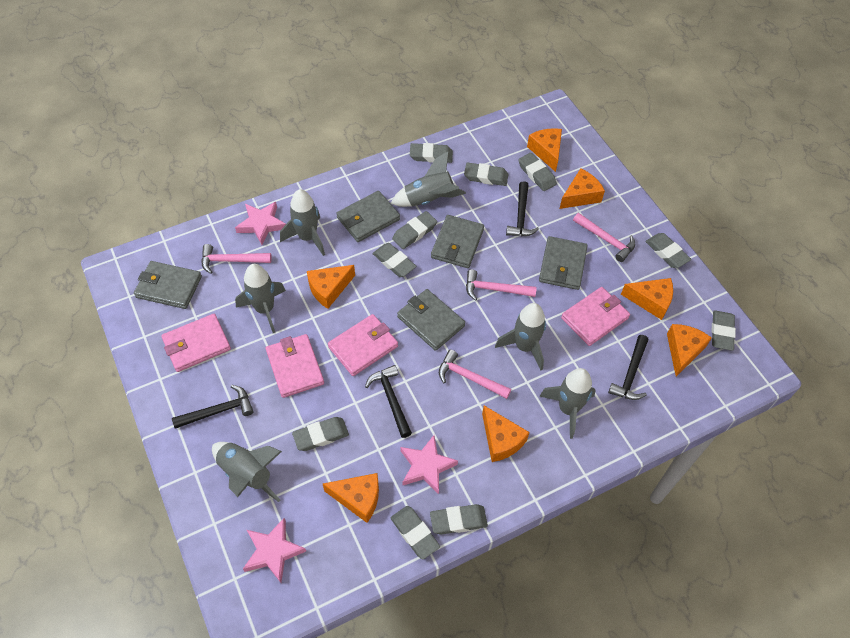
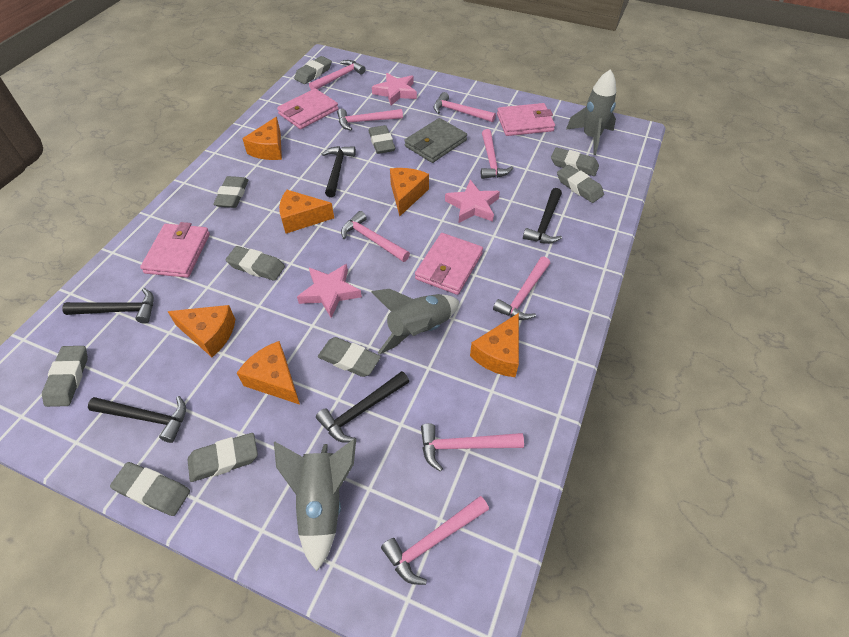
black hammer: 4 -> 5
grey rocket: 6 -> 3
grey wallet: 5 -> 1
orange cheese: 7 -> 6
pink hammer: 4 -> 8

